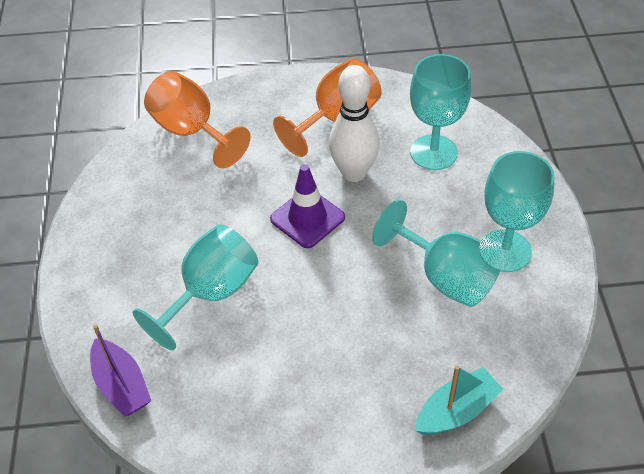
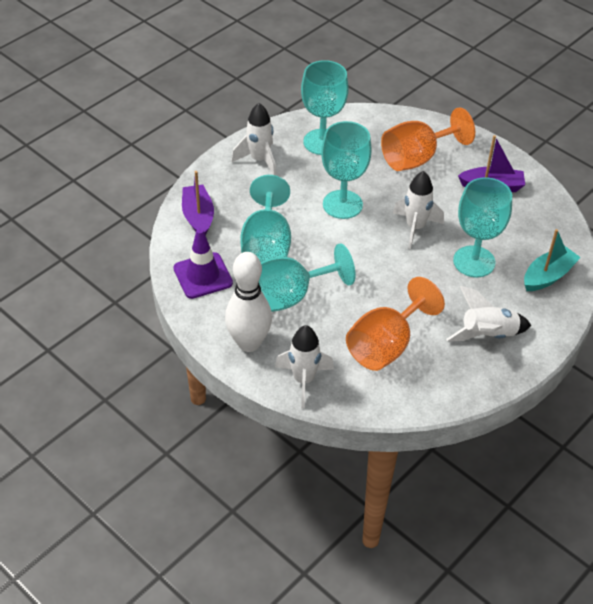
purple boat: 1 -> 2
turquoise goblet: 4 -> 5
white rocket: 0 -> 4

